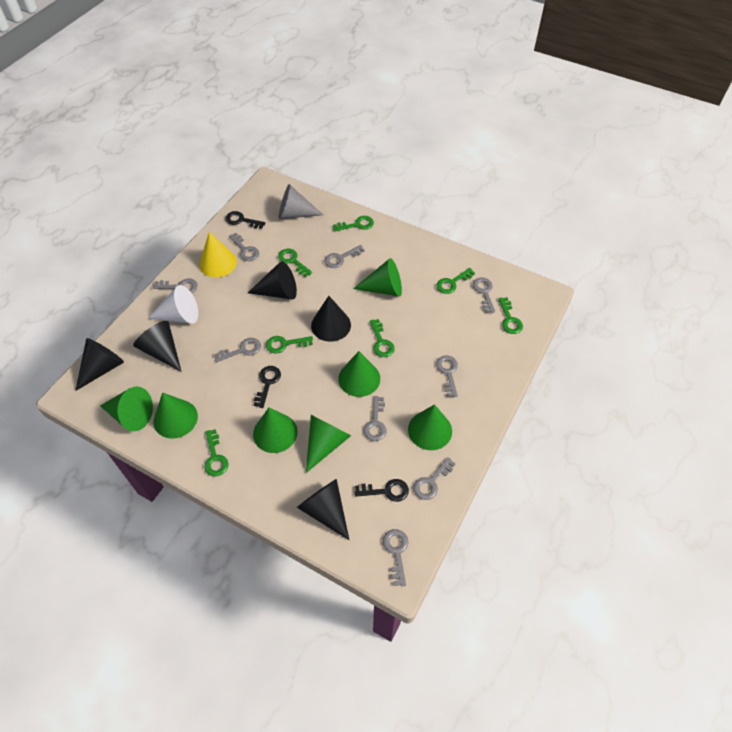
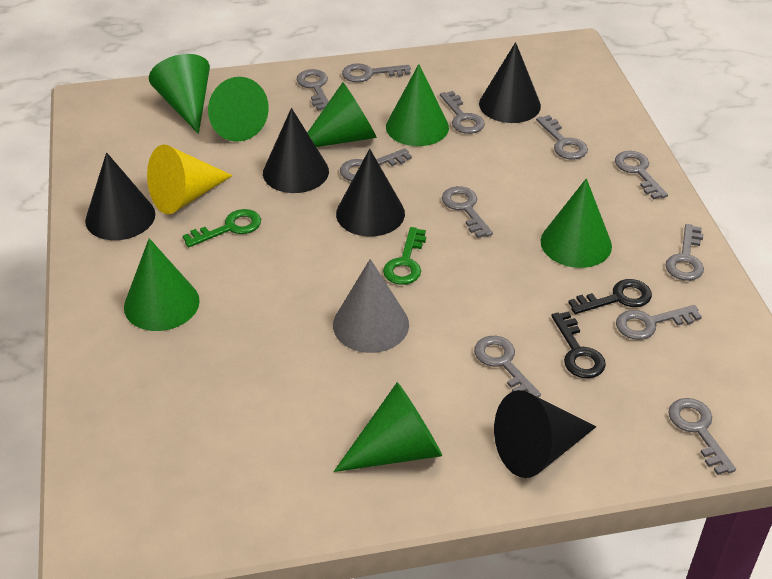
black key: 3 -> 2
green key: 7 -> 2
grey key: 9 -> 11
white cone: 1 -> 0

